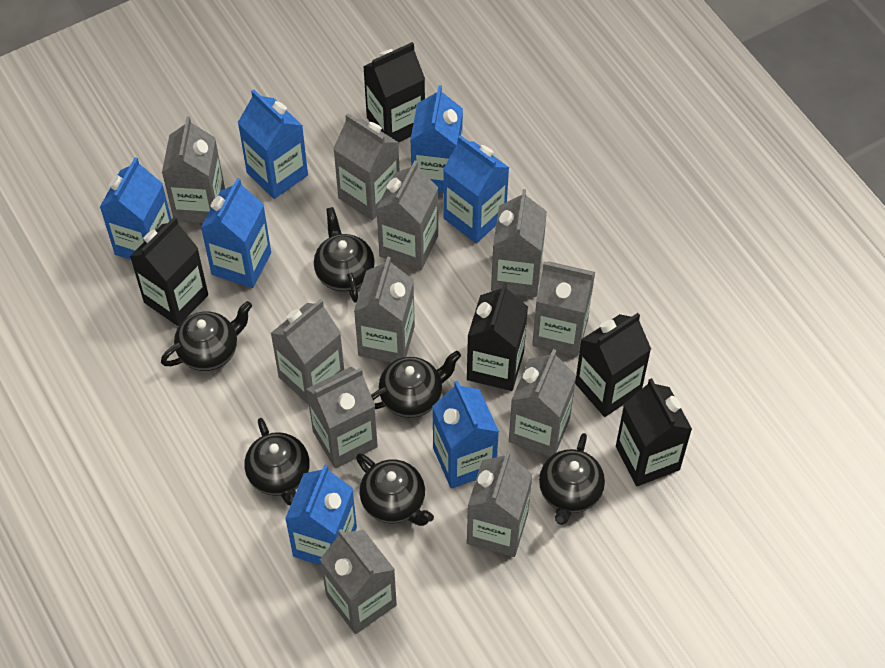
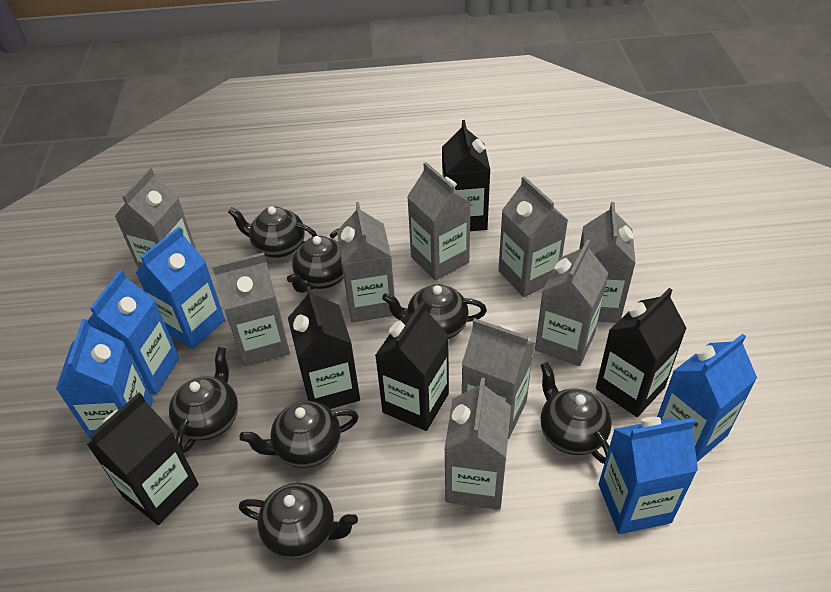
black teapot: 6 -> 7
blue carton: 7 -> 5
grey carton: 11 -> 9

